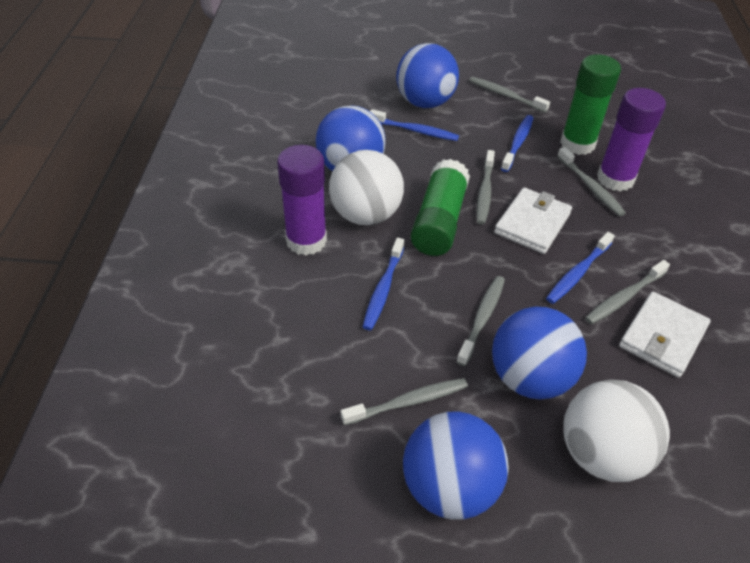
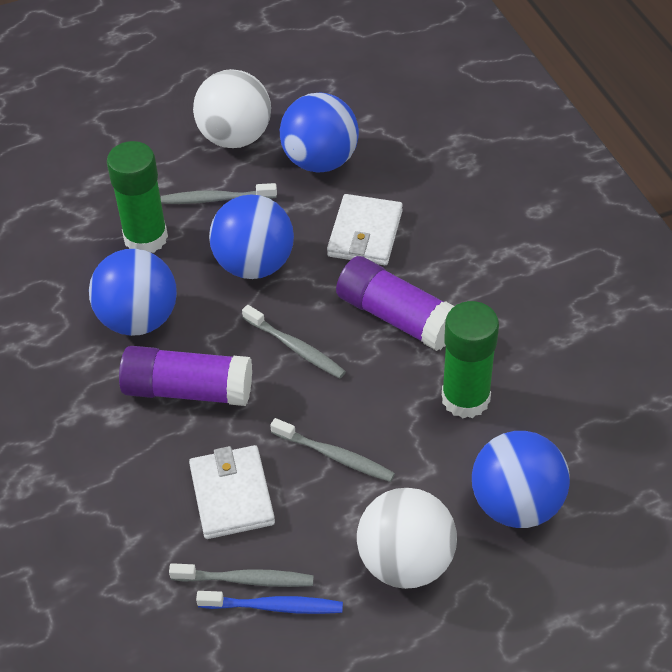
blue toothbrush: 4 -> 1
grey toothbrush: 6 -> 4

